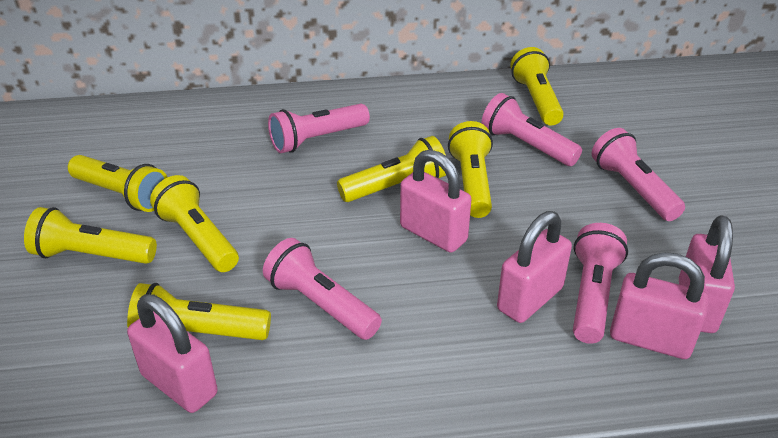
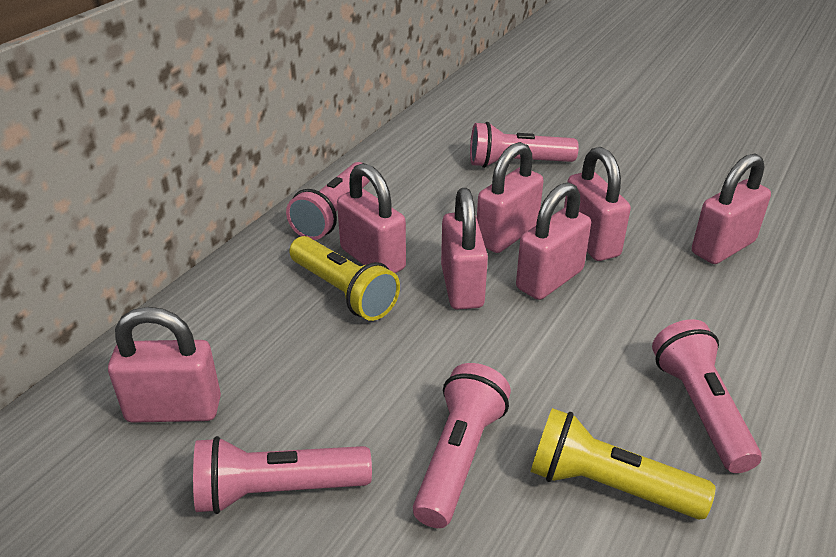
pink padlock: 5 -> 7
yellow flashlight: 7 -> 2

